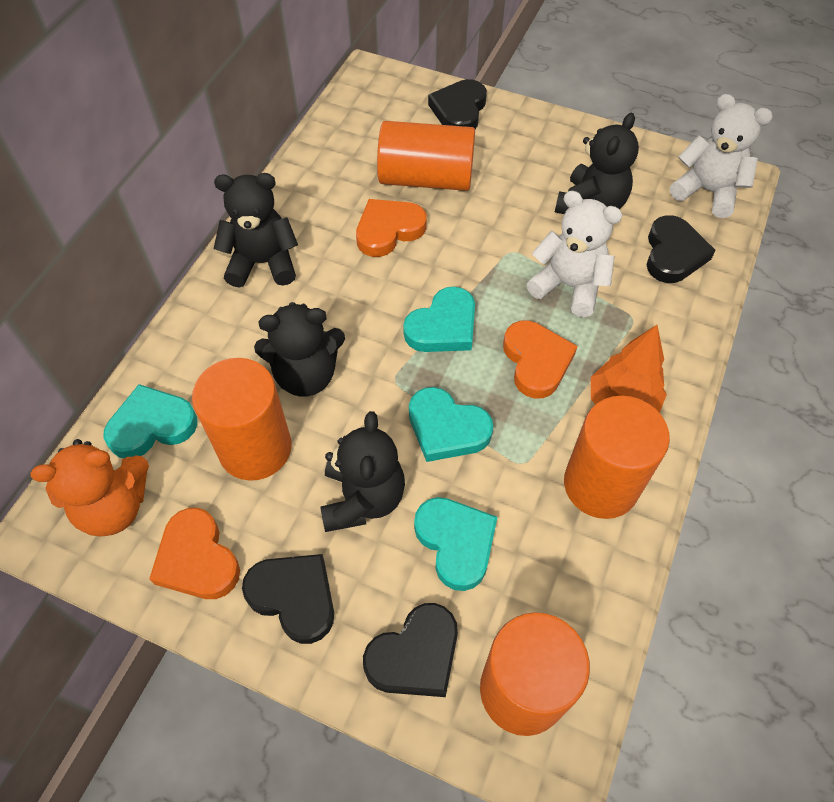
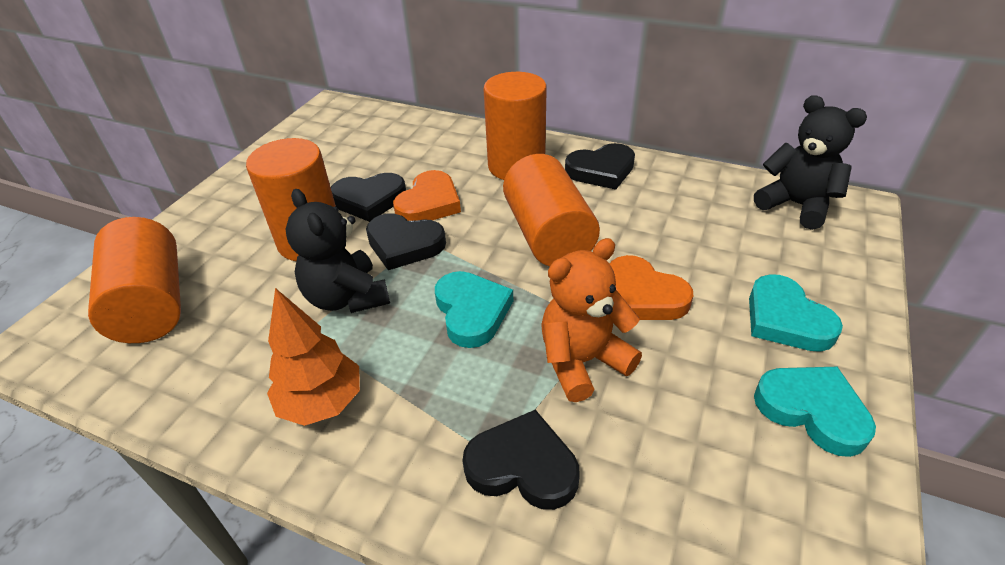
black teddy bear: 4 -> 2
orange heart: 3 -> 2
turquoise heart: 4 -> 3
white teddy bear: 2 -> 0

